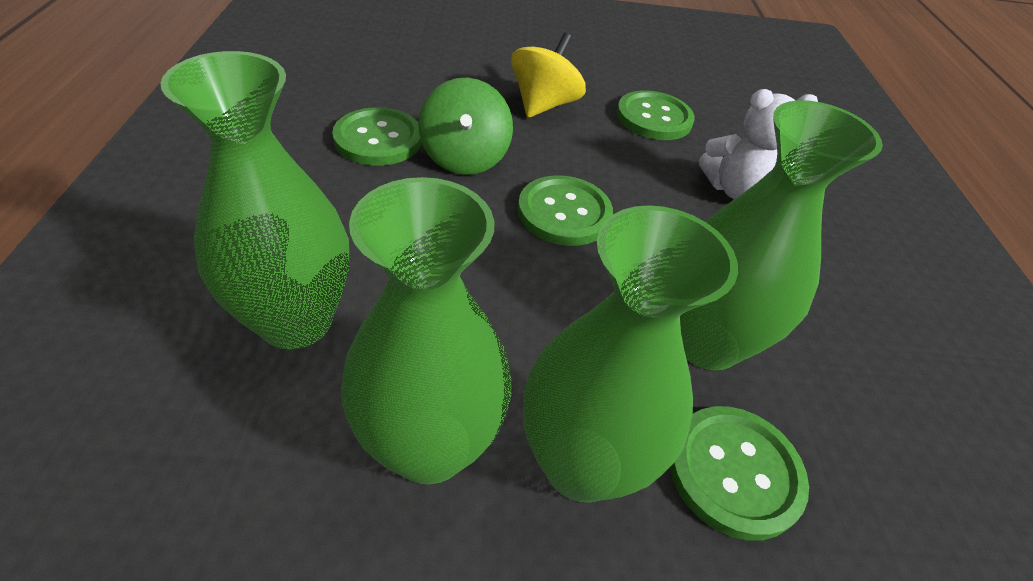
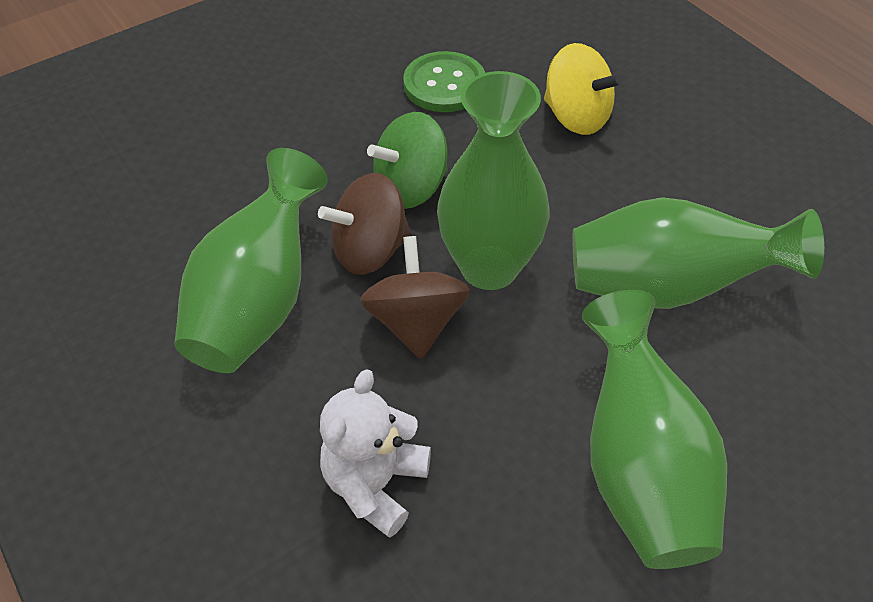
brown spinning top: 0 -> 2
green button: 4 -> 1

